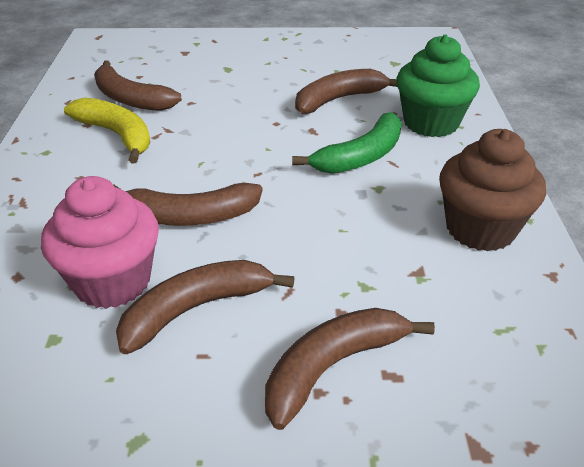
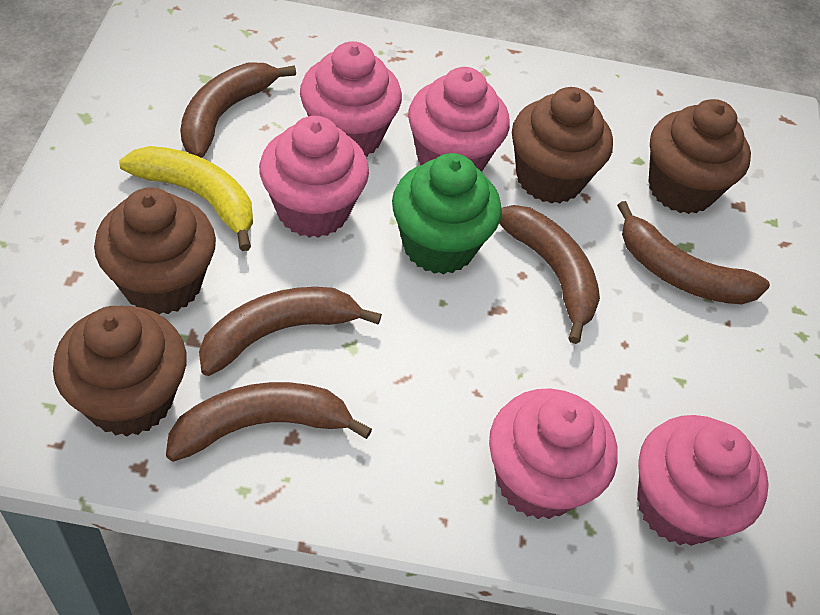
brown cupcake: 1 -> 4
green banana: 1 -> 0
pink cupcake: 1 -> 5

